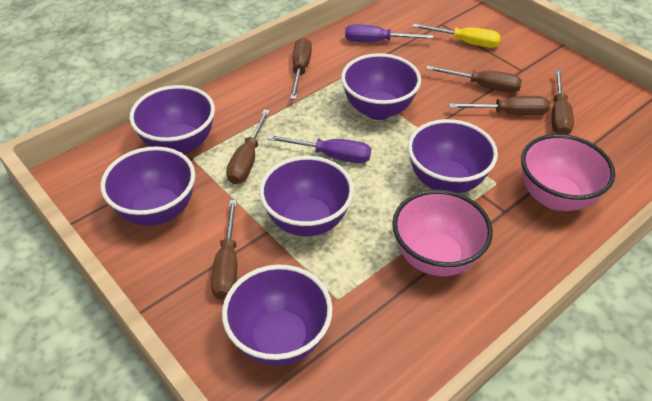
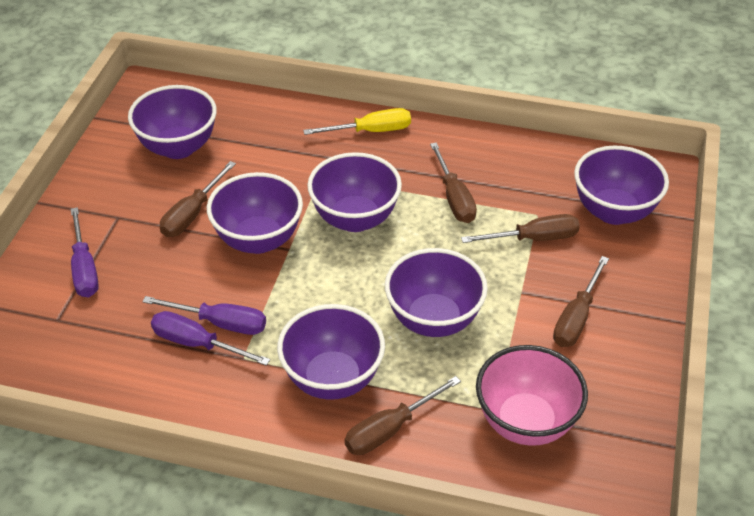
brown screwdriver: 6 -> 5
pink bowl: 2 -> 1
purple screwdriver: 2 -> 3

